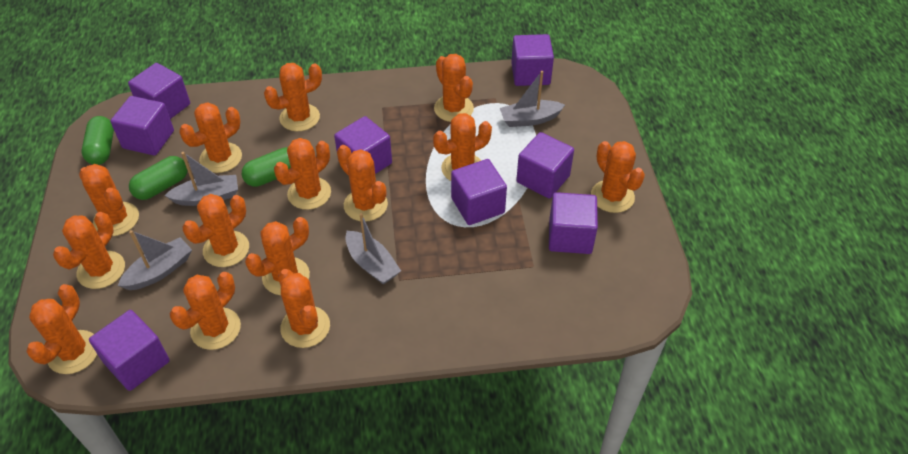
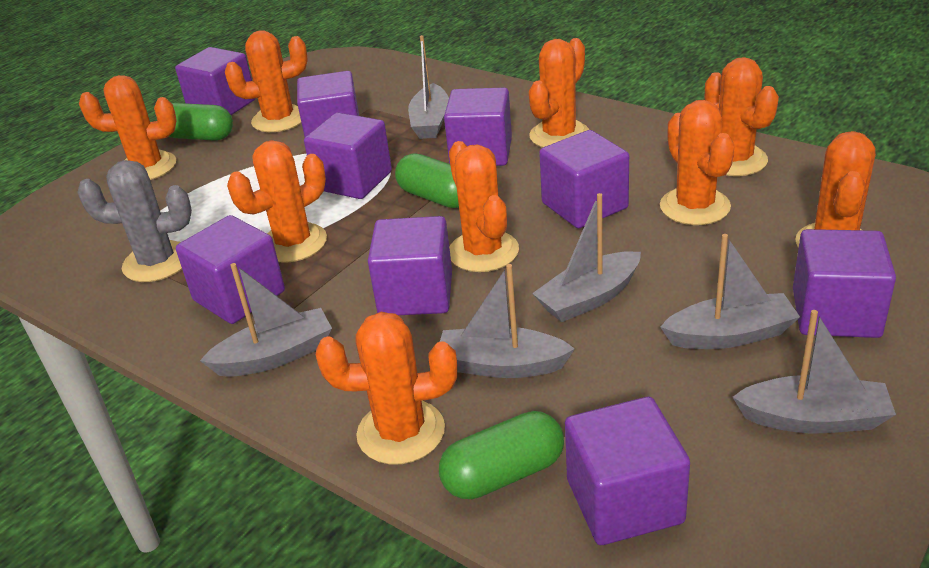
grey boat: 4 -> 6
grey cactus: 0 -> 1
orange cactus: 14 -> 9
purple cube: 8 -> 9

